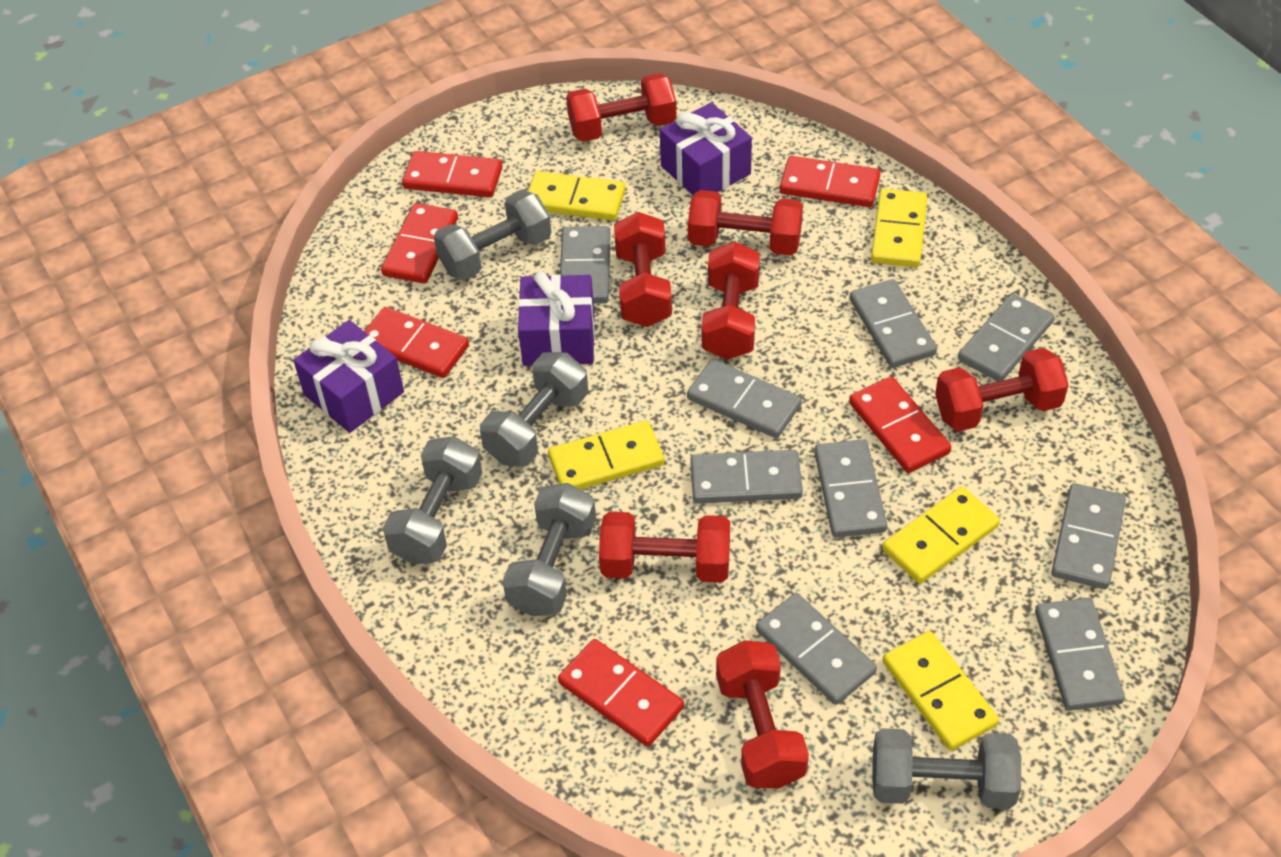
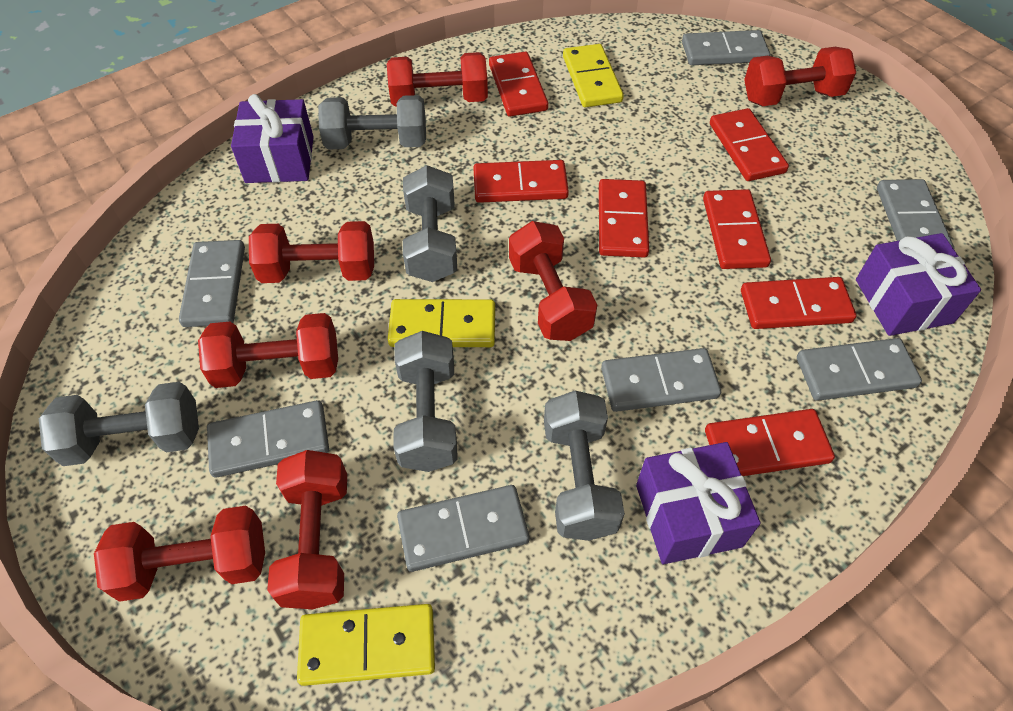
grey domino: 9 -> 7
red domino: 6 -> 7
yellow domino: 5 -> 3

